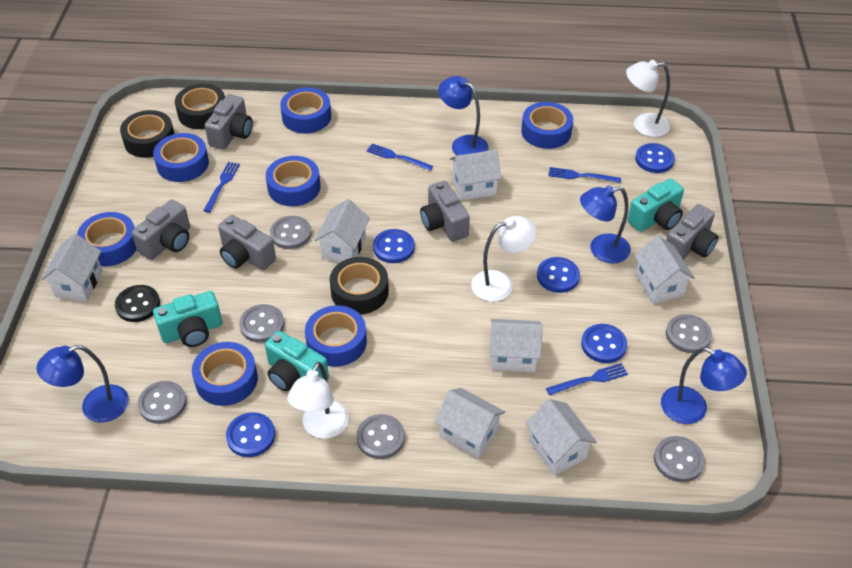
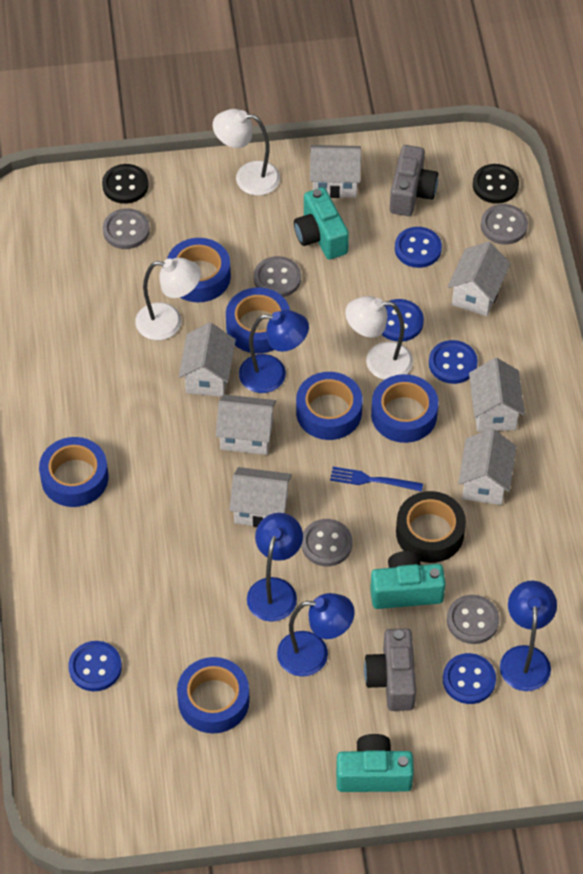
black button: 1 -> 2
black tape: 3 -> 1
blue fork: 4 -> 1
blue tape: 7 -> 6
grey button: 6 -> 5
grey camera: 5 -> 2

